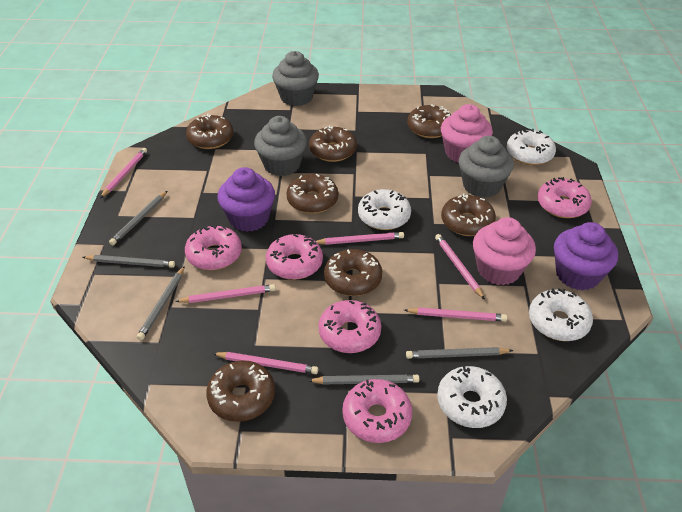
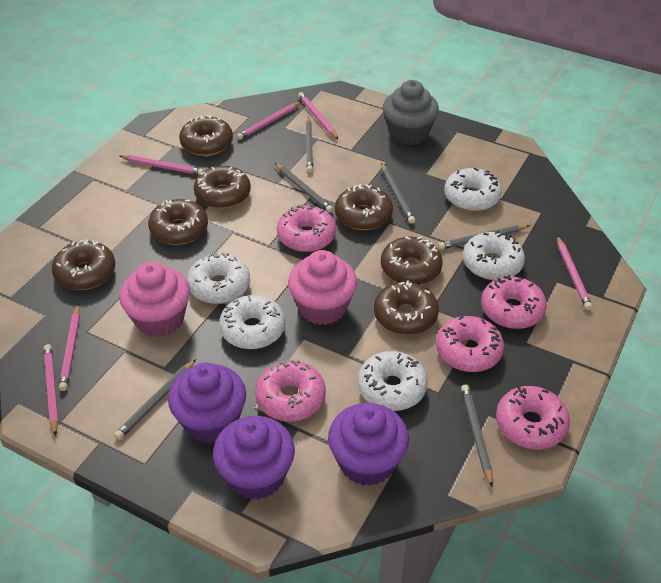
grey cupcake: 3 -> 1
grey pencil: 5 -> 6
purple cupcake: 2 -> 3
white donut: 4 -> 5

